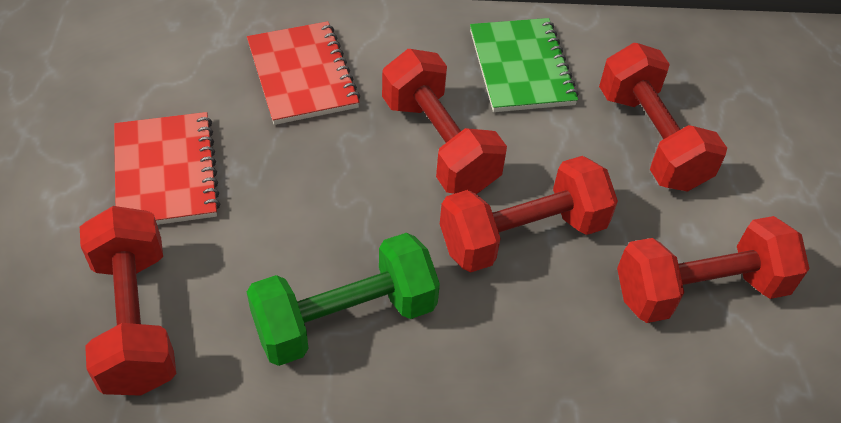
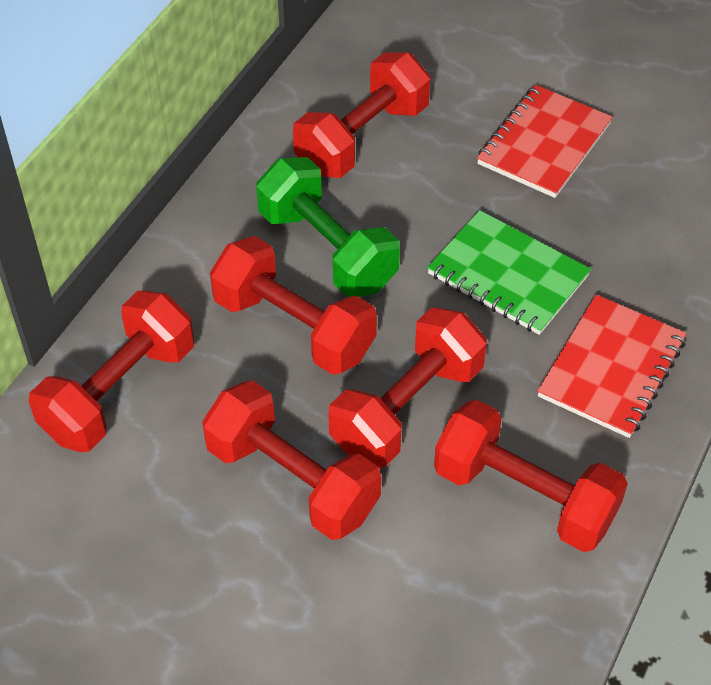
red dumbbell: 5 -> 6

